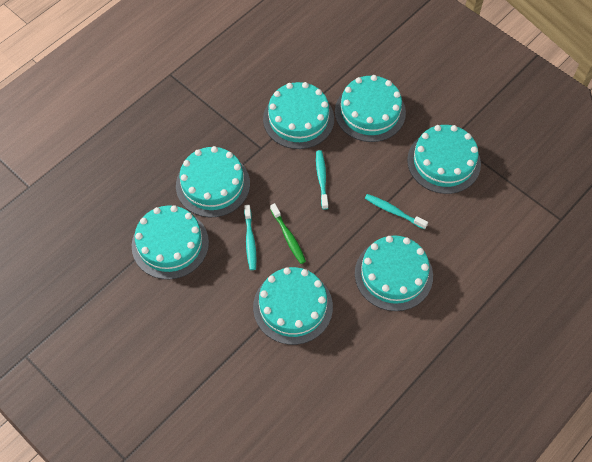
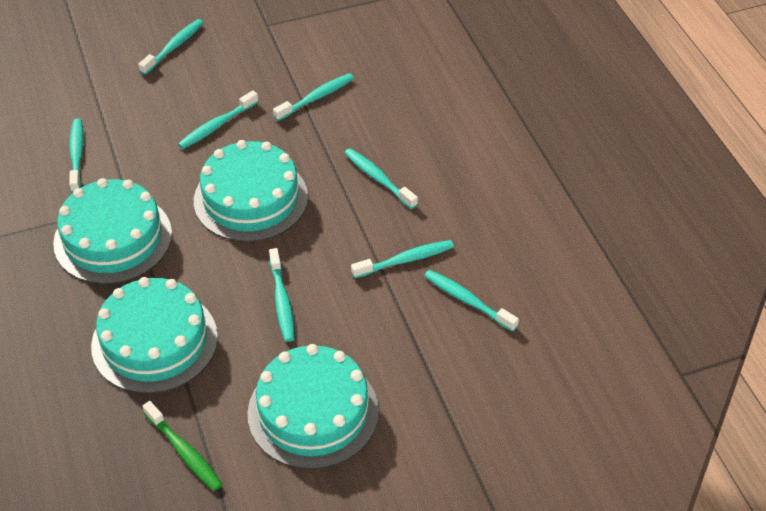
turquoise cake: 7 -> 4
turquoise toothbrush: 3 -> 8

